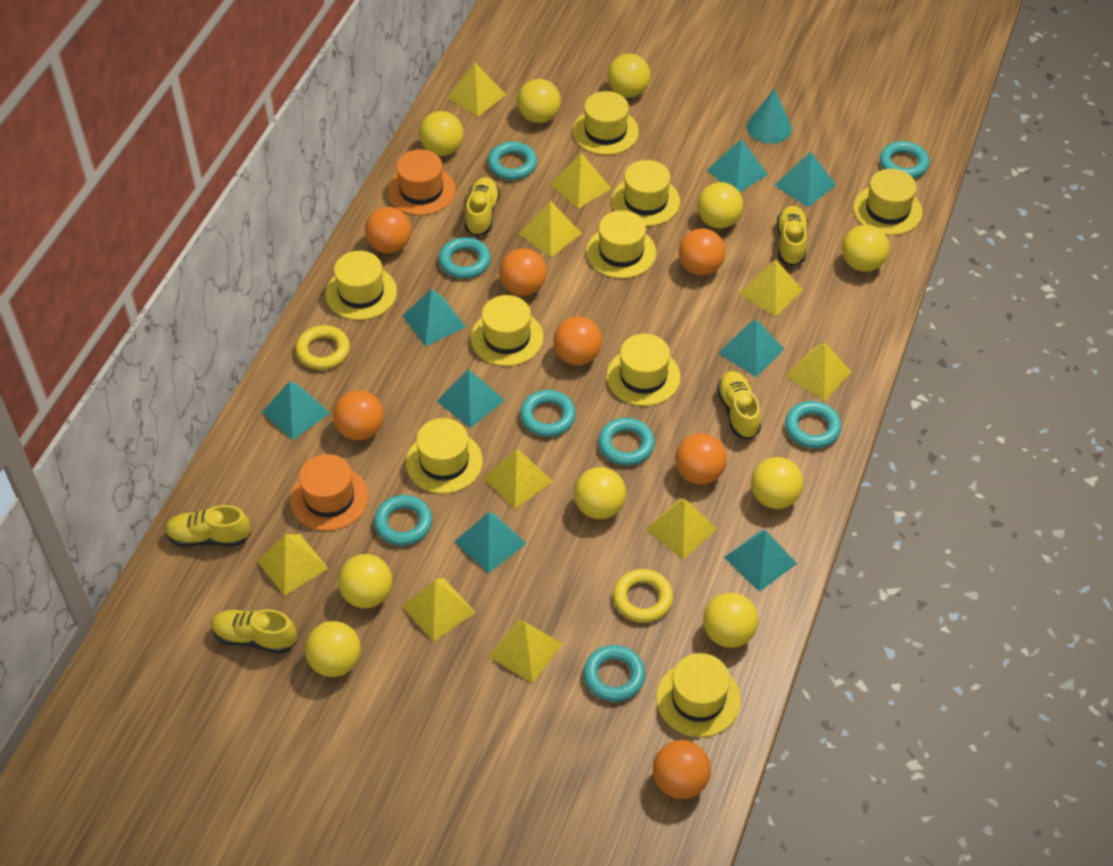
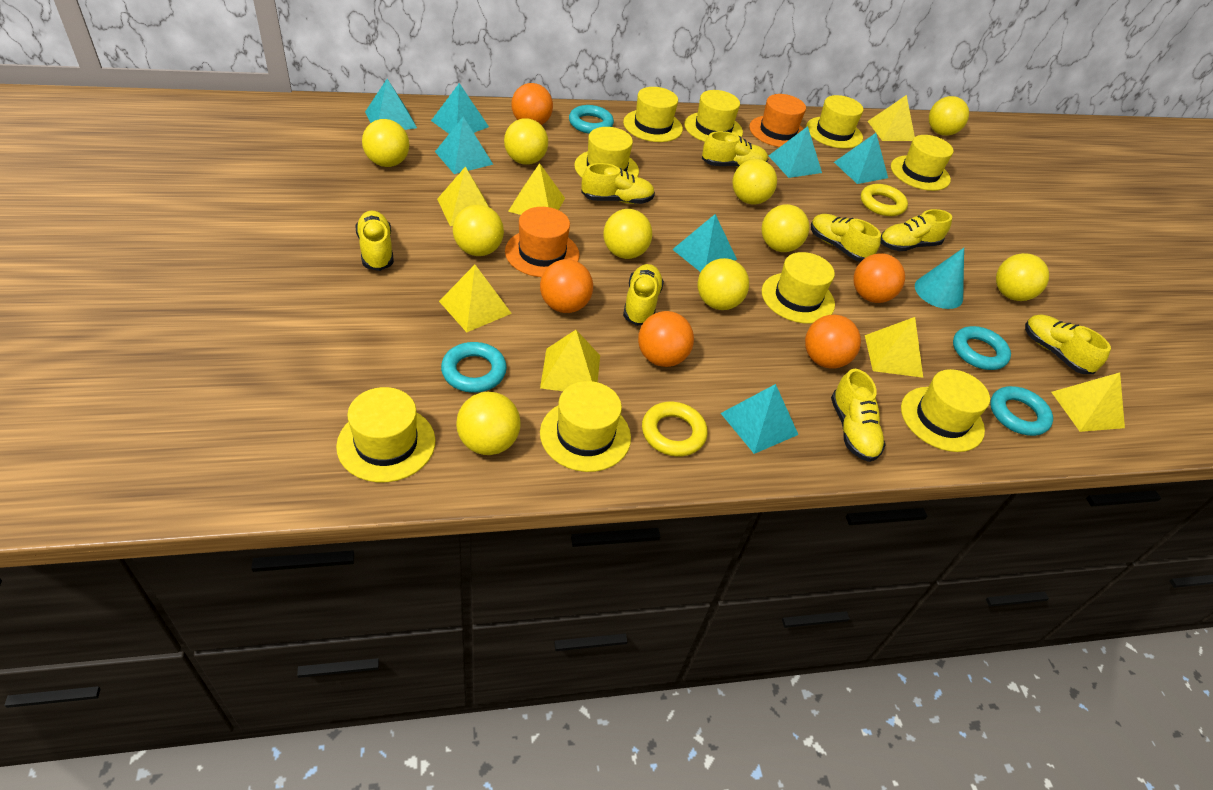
orange ball: 7 -> 5
turquoise pyramid: 8 -> 7
turquoise ring: 8 -> 4
yellow pyramid: 10 -> 7
yellow shoe: 5 -> 8

